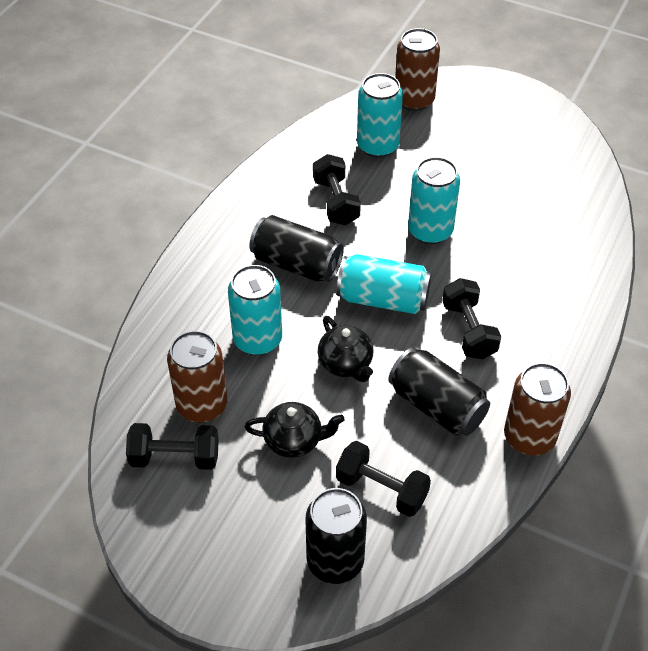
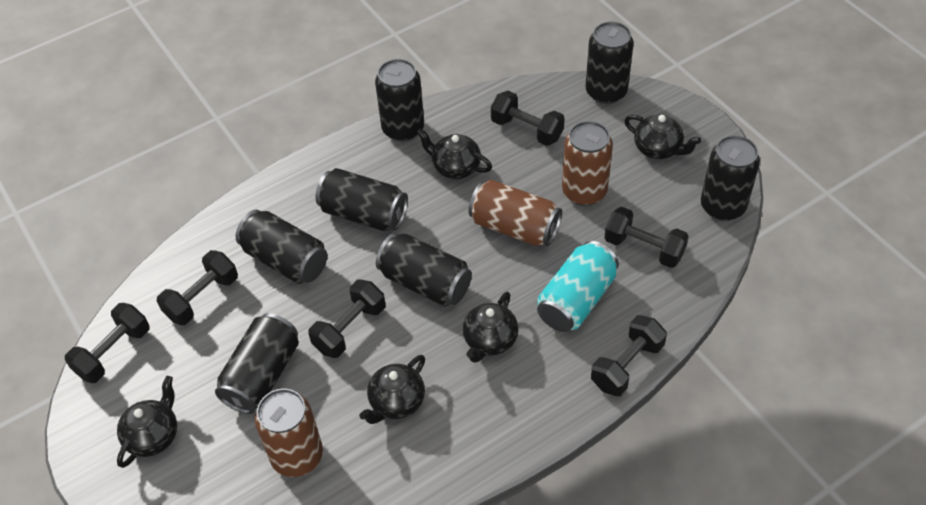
black can: 3 -> 7
black dumbbell: 4 -> 6
black teapot: 2 -> 5
turquoise can: 4 -> 1

